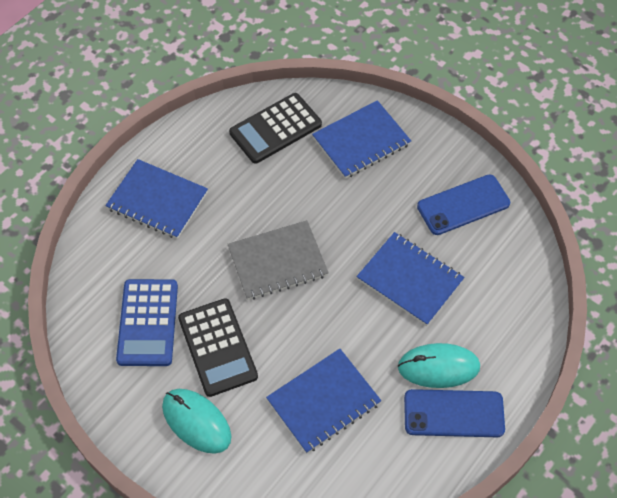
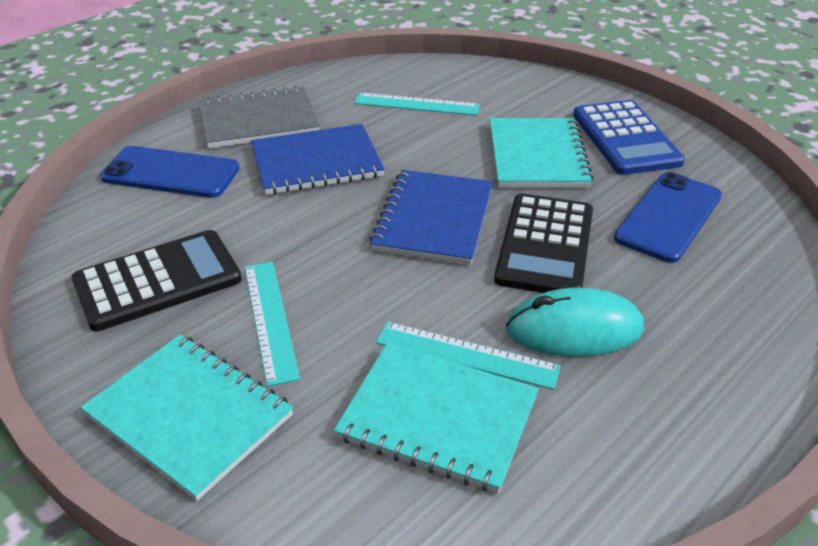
blue notebook: 4 -> 2
turquoise mouse: 2 -> 1
turquoise notebook: 0 -> 3
turquoise ruler: 0 -> 3

